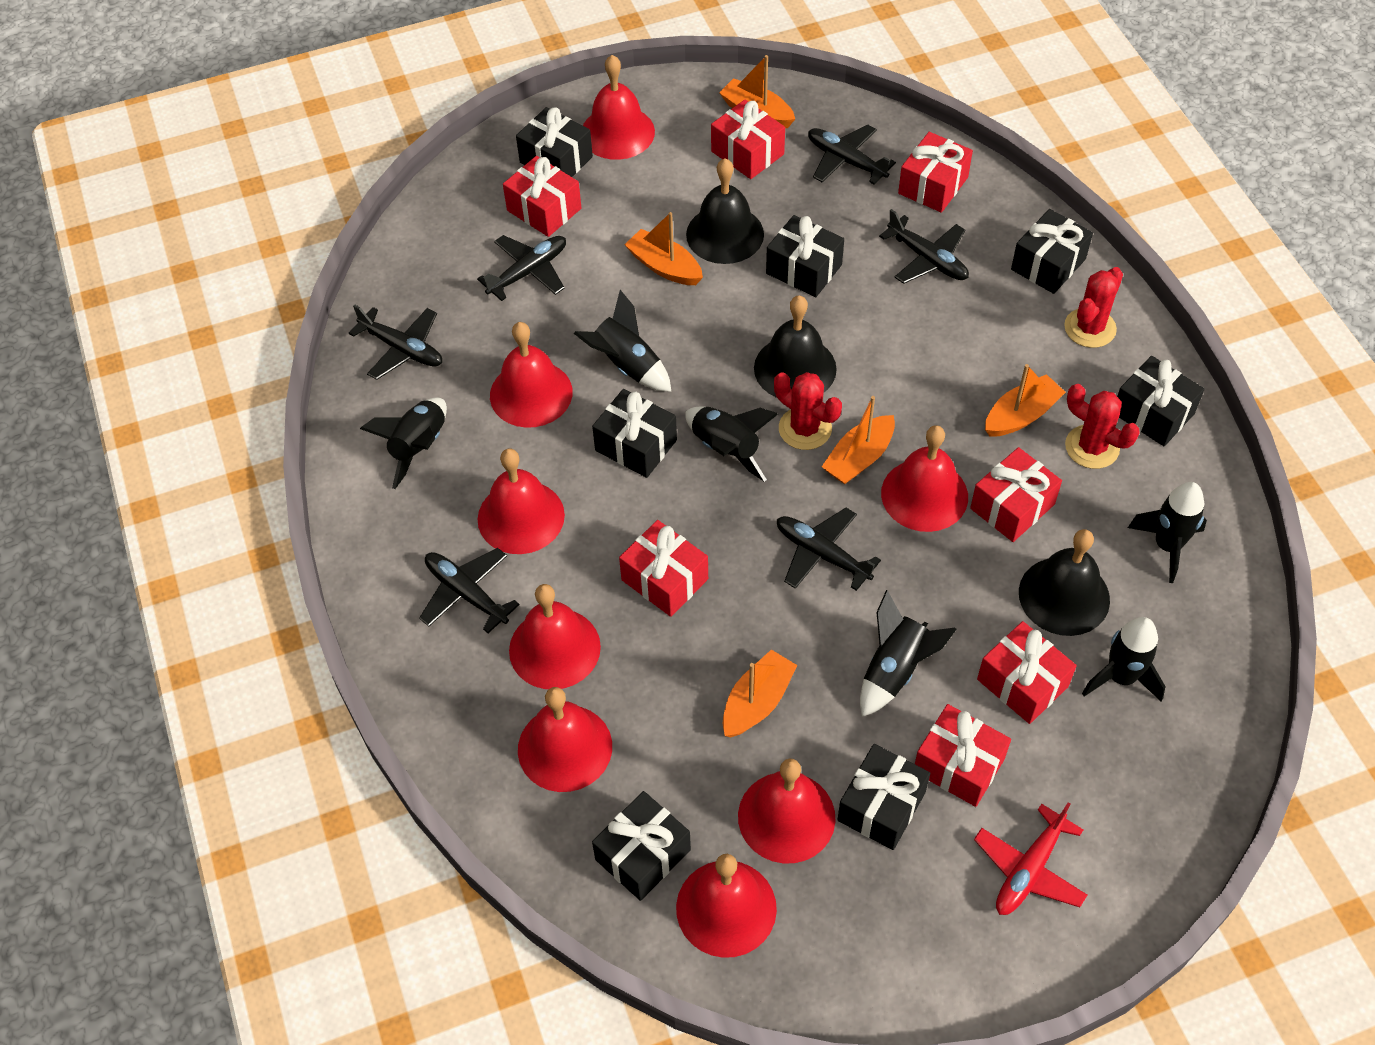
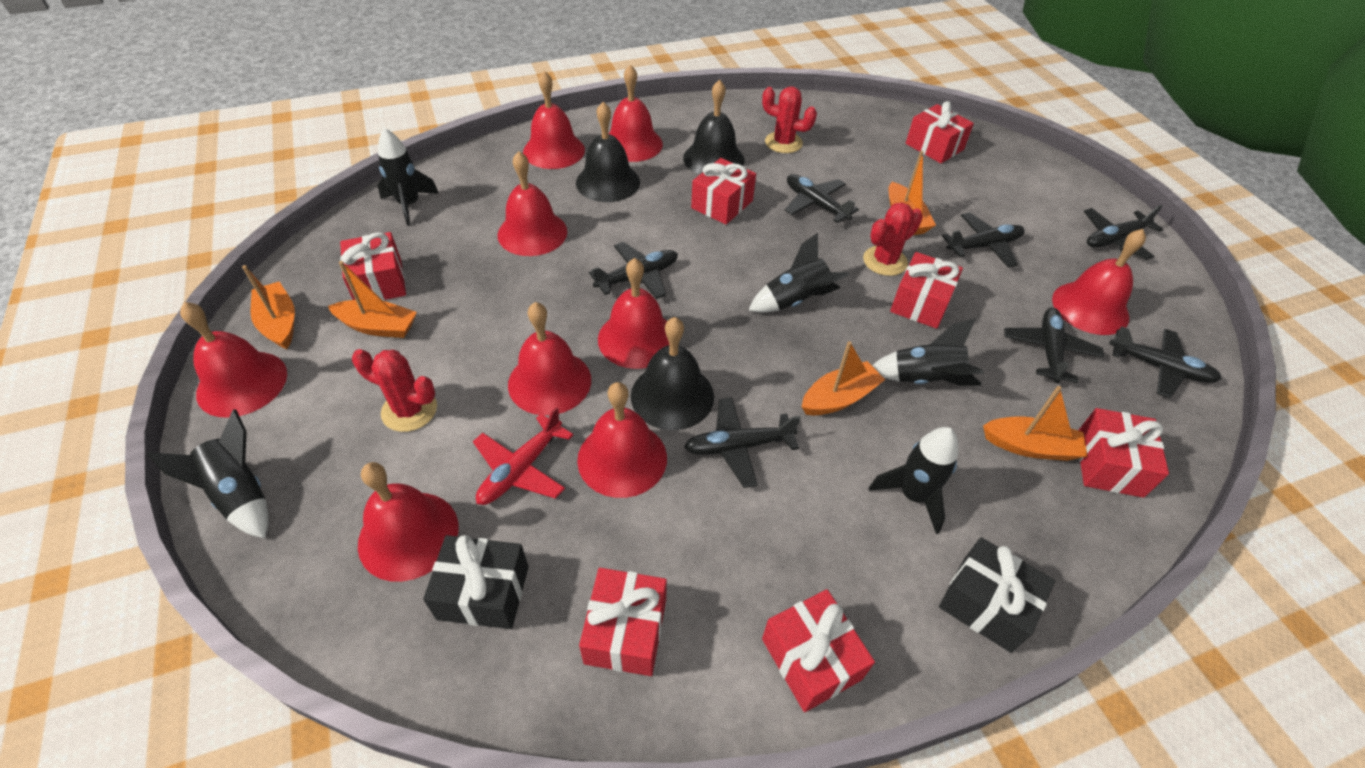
black gift: 7 -> 2
black plane: 6 -> 7
black rocket: 6 -> 5
red bell: 8 -> 9

